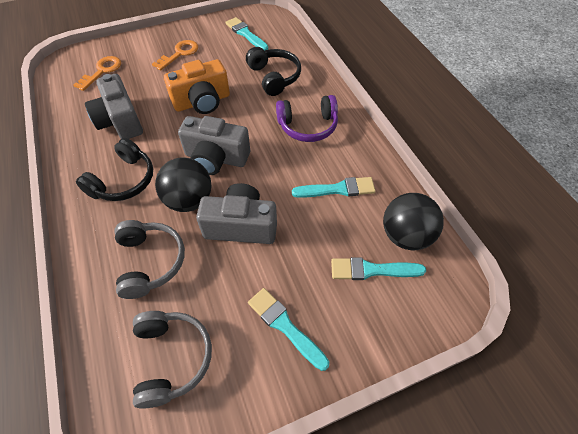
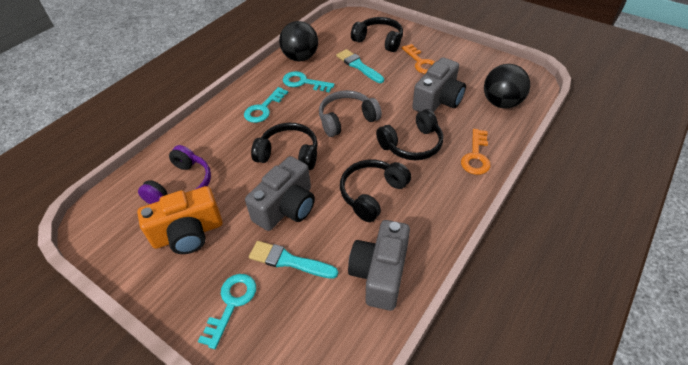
black headphones: 2 -> 4
grey headphones: 2 -> 1
turquoise brush: 4 -> 2
turquoise key: 0 -> 3

